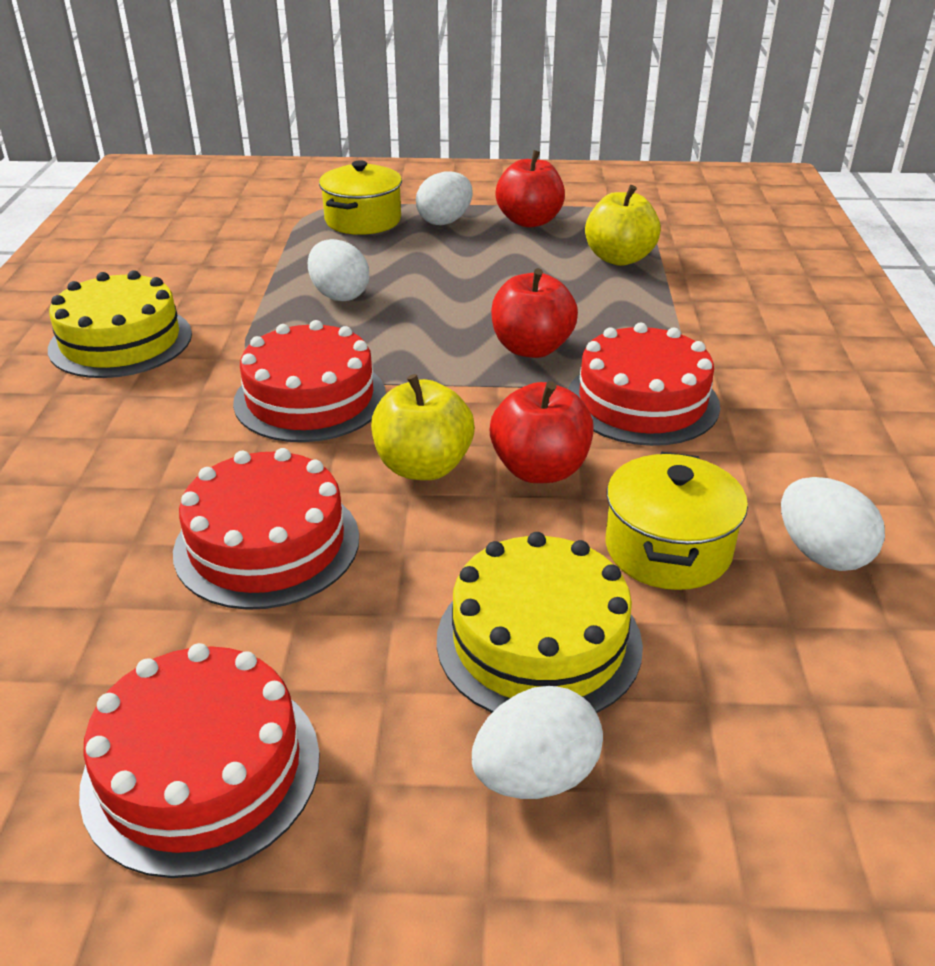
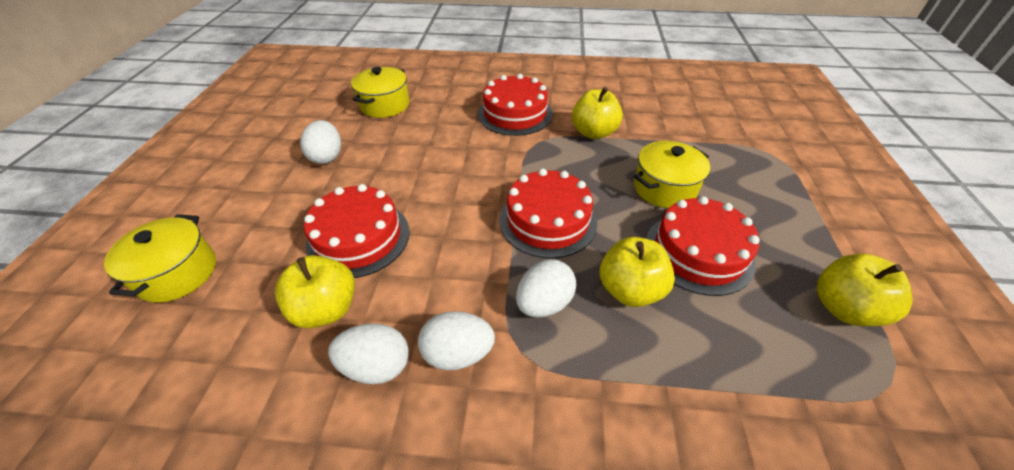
red apple: 3 -> 0
yellow apple: 2 -> 4
yellow cake: 2 -> 0
yellow pot: 2 -> 3

